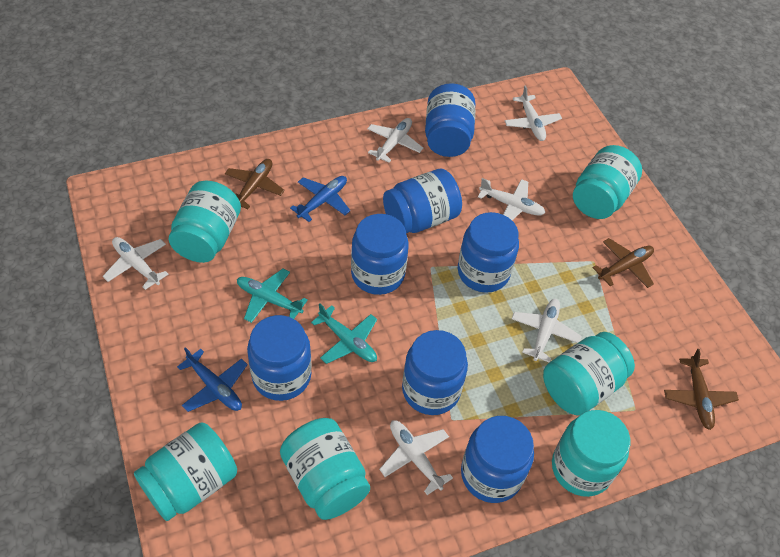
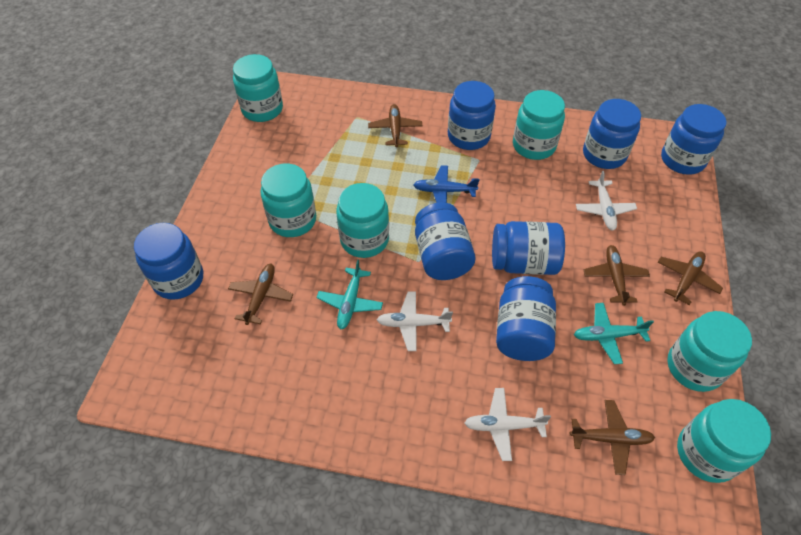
blue plane: 2 -> 1
brown plane: 3 -> 5
white plane: 6 -> 3

